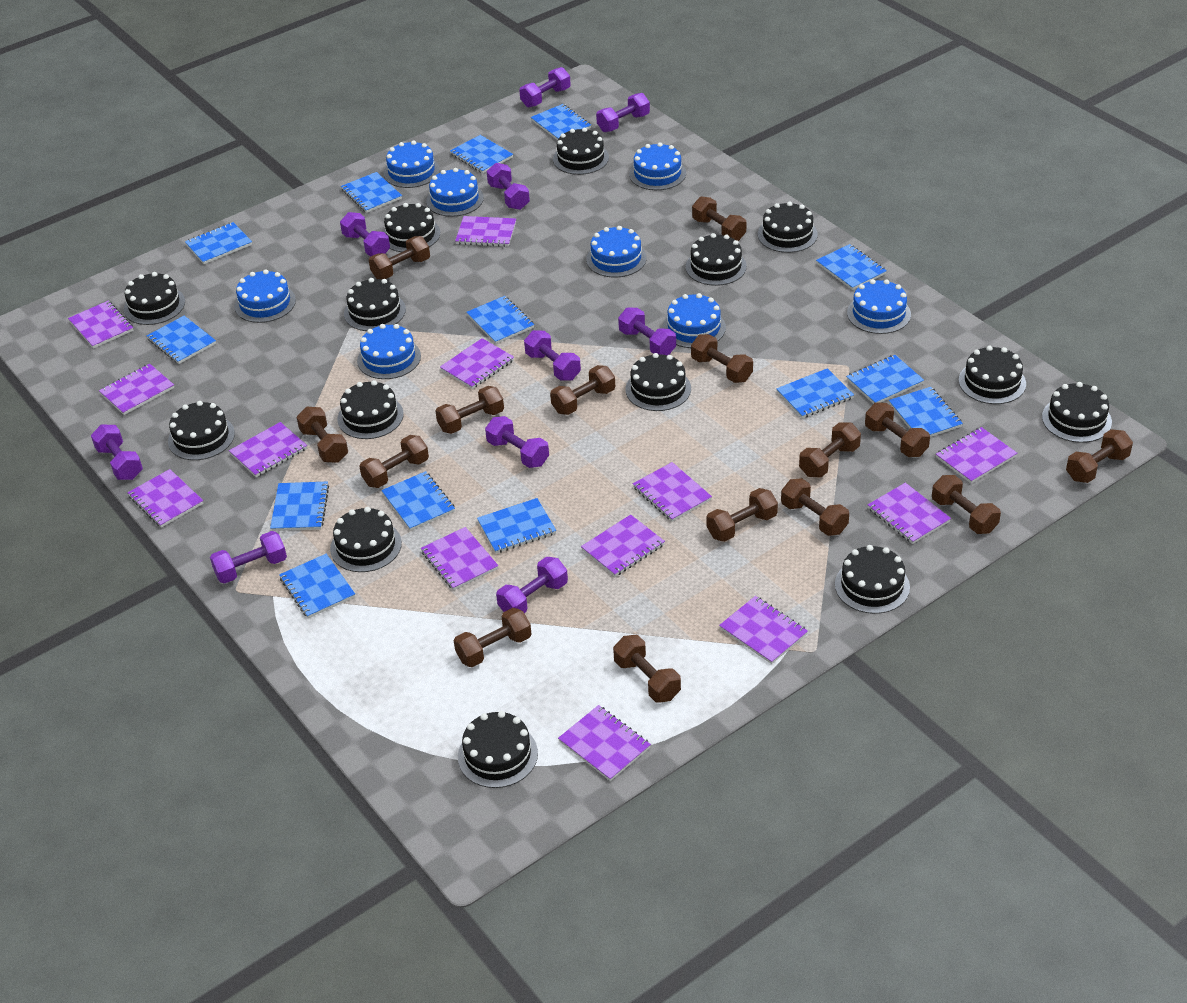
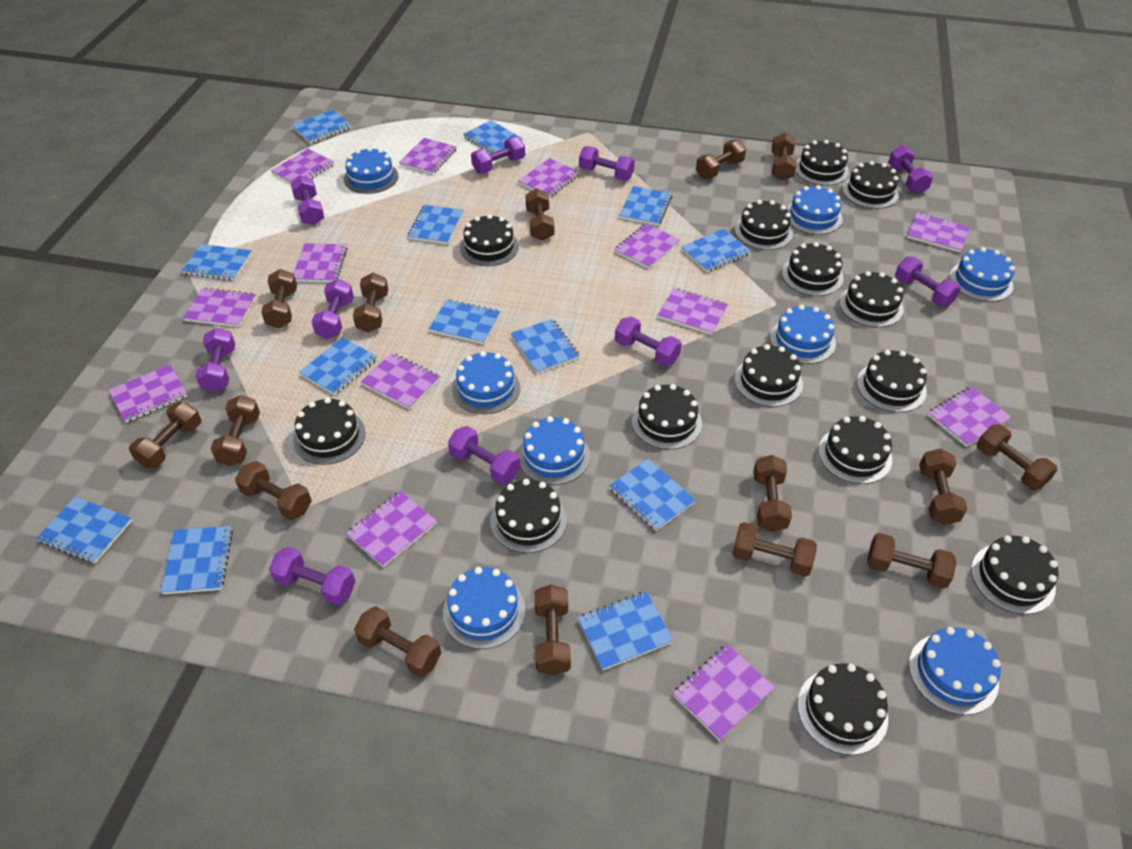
blue notebook: 14 -> 13

